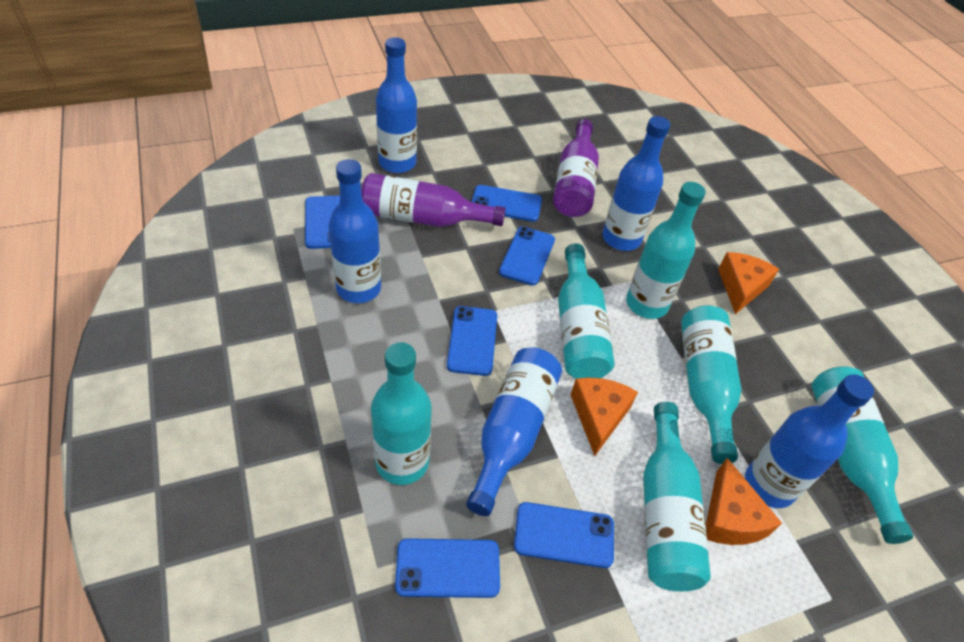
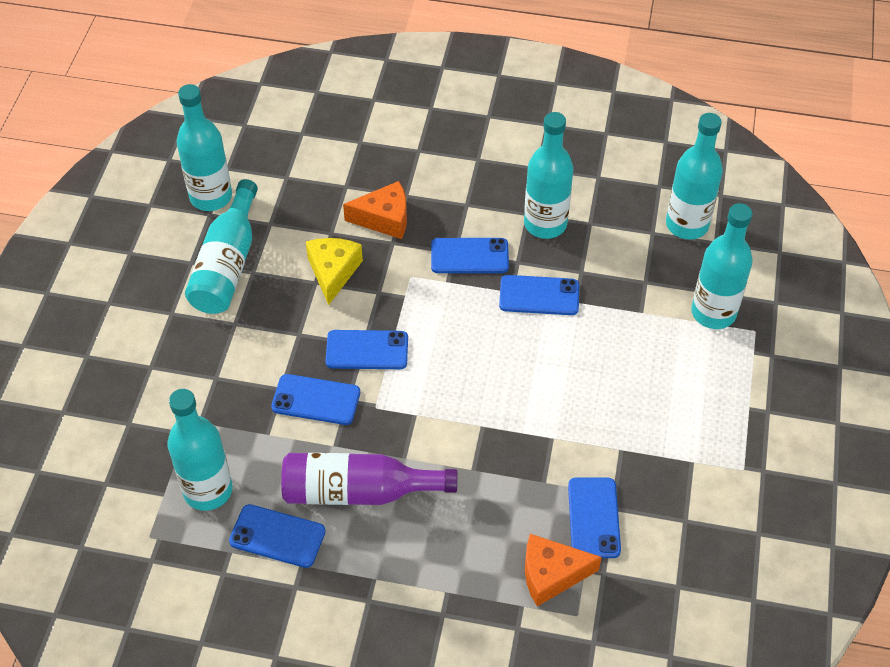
blue bottle: 5 -> 0
orange cheese: 3 -> 2
purple bottle: 2 -> 1
yellow cheese: 0 -> 1

